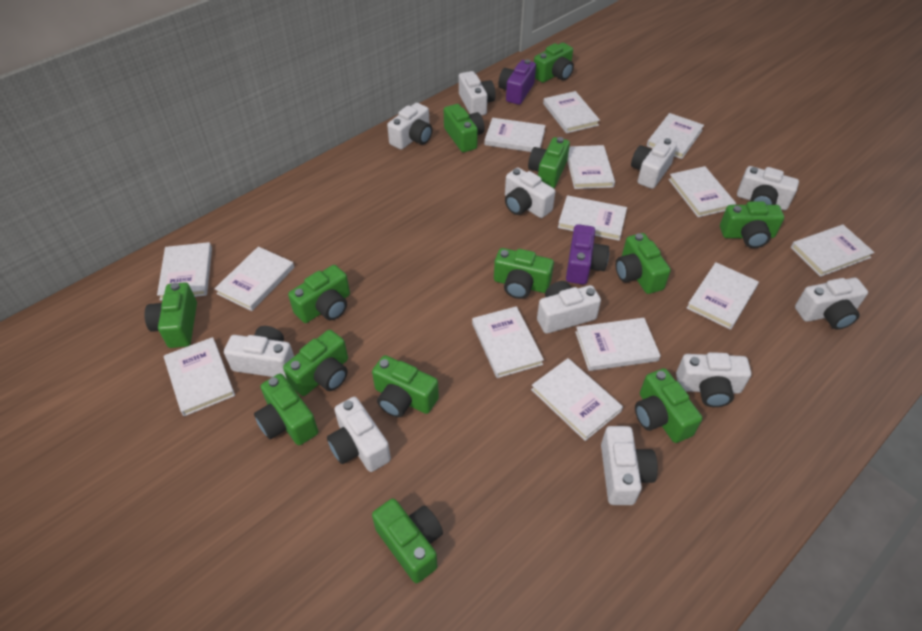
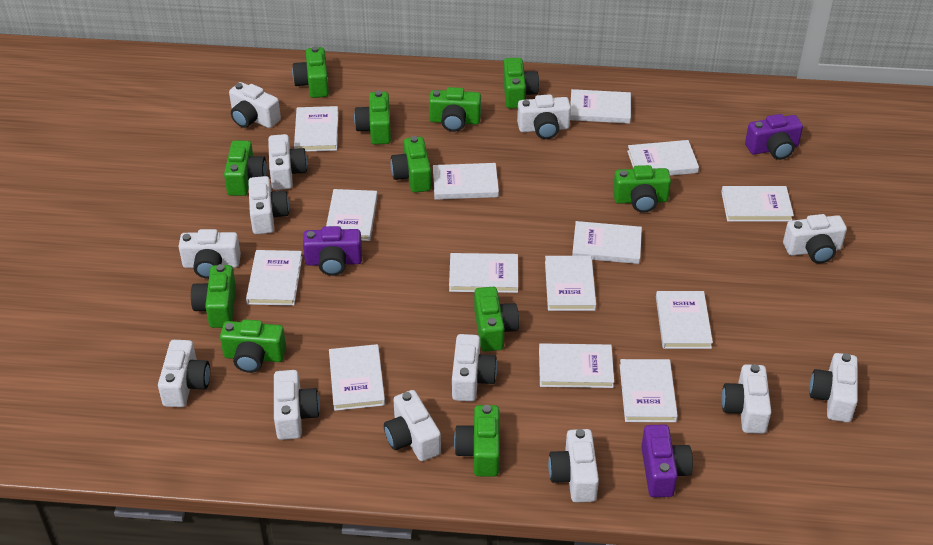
green camera: 13 -> 11
purple camera: 2 -> 3
white camera: 11 -> 13

